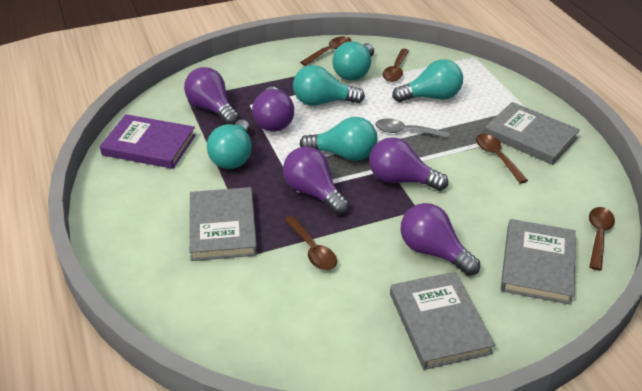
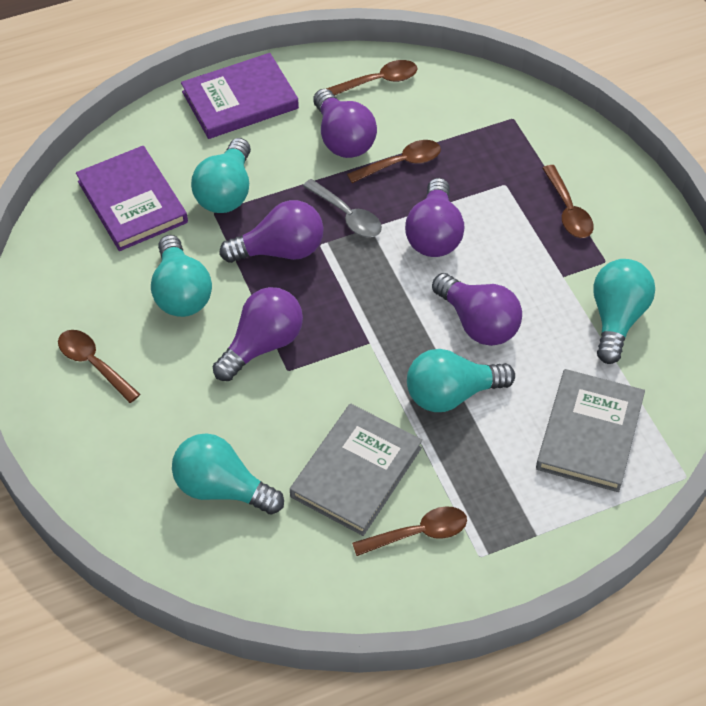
grey book: 4 -> 2
purple book: 1 -> 2

